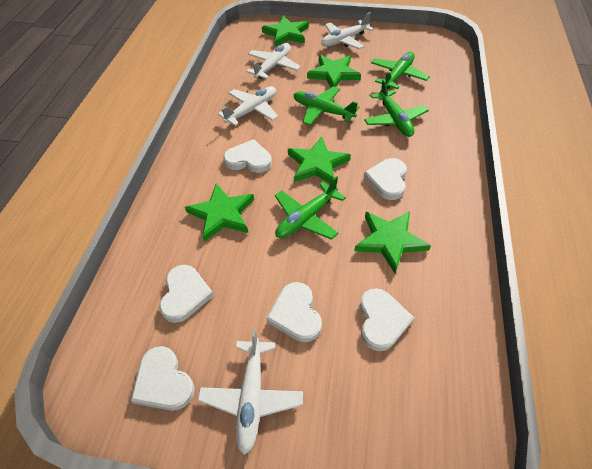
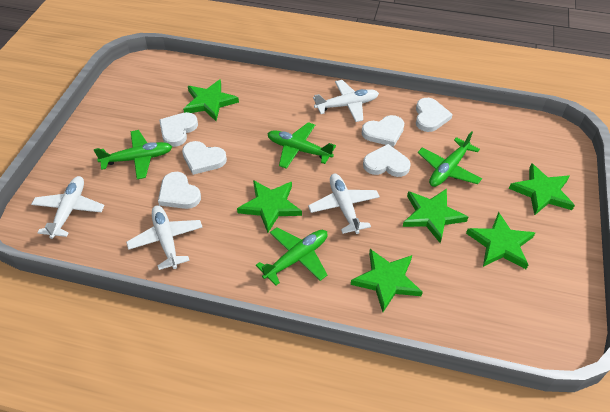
green star: 5 -> 6

